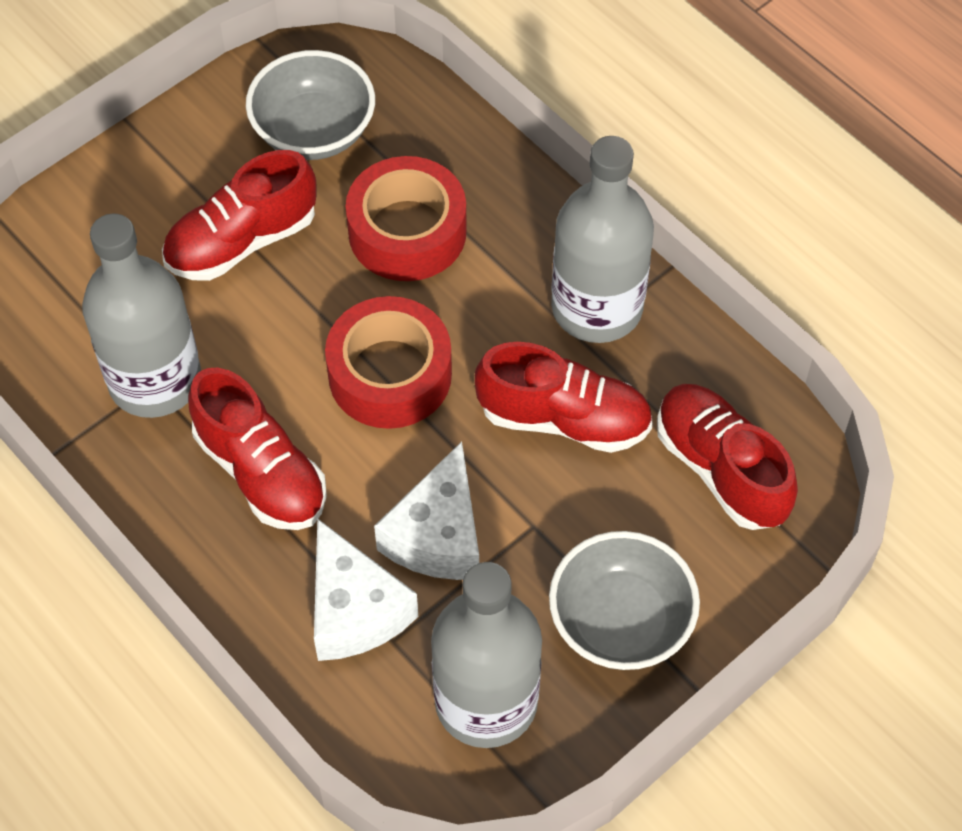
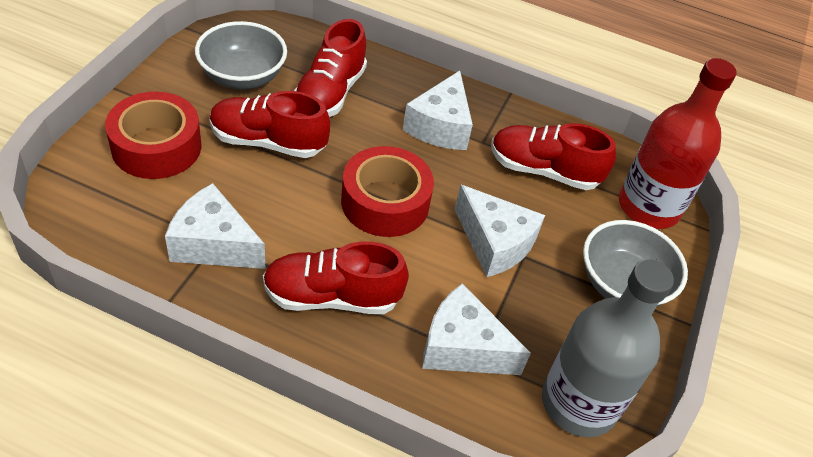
grey bottle: 3 -> 1
red bottle: 0 -> 1
white cheese: 2 -> 4

